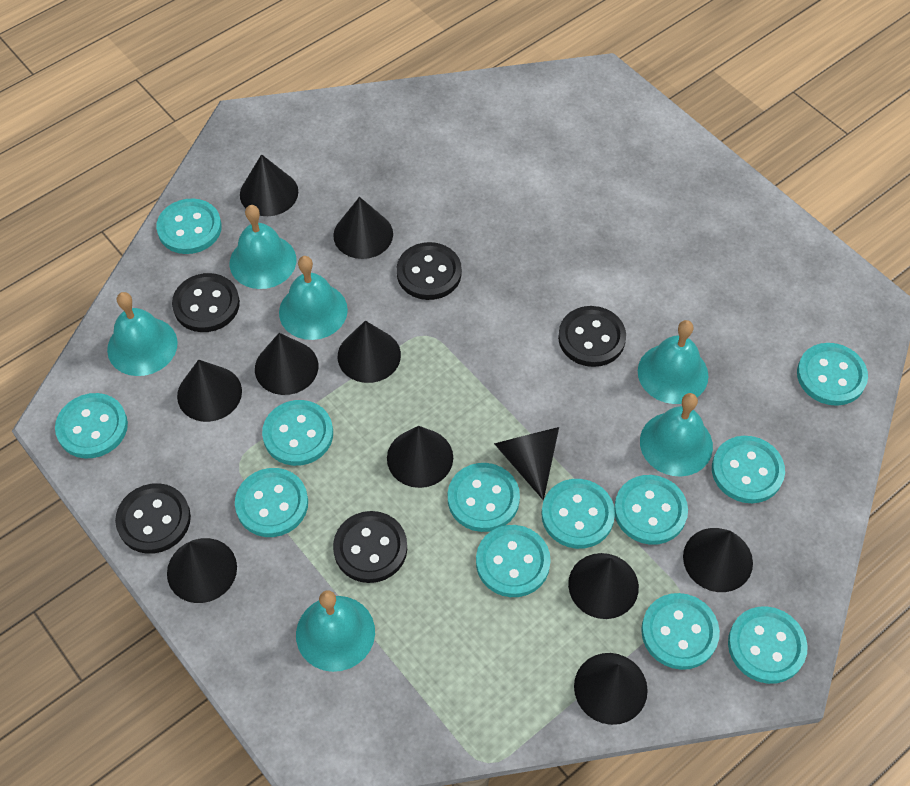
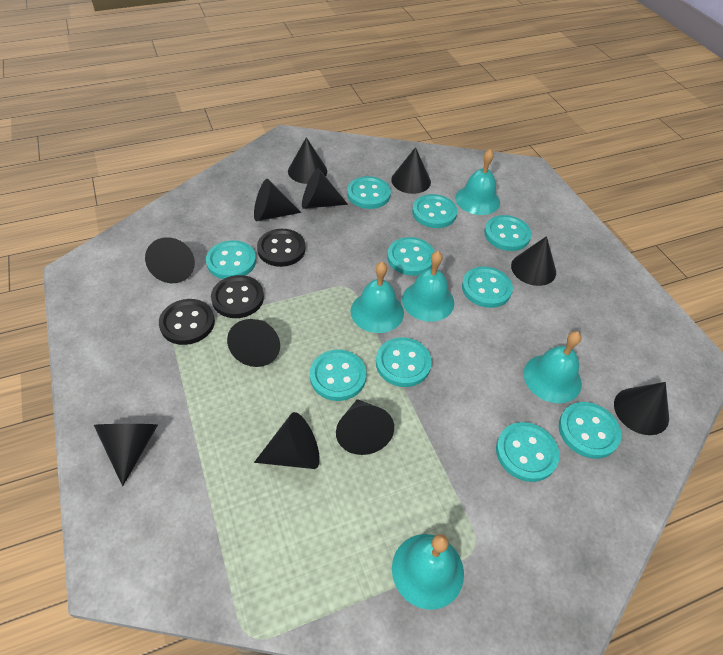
black button: 5 -> 3
turquoise bell: 6 -> 5
turquoise button: 12 -> 10

